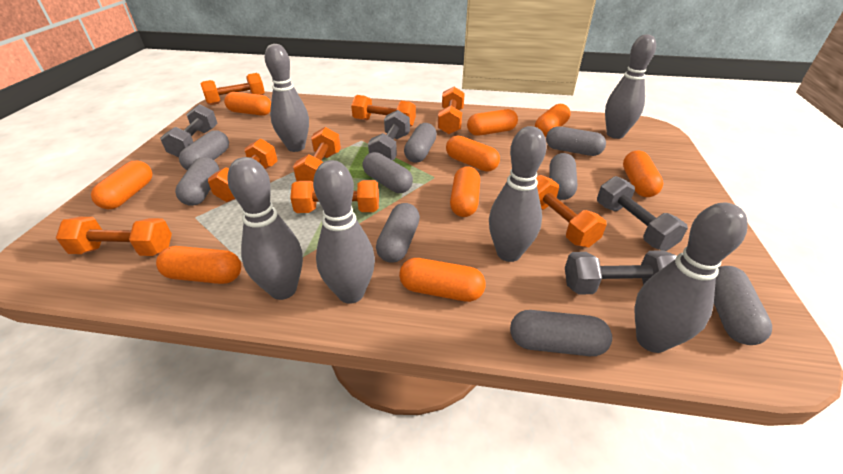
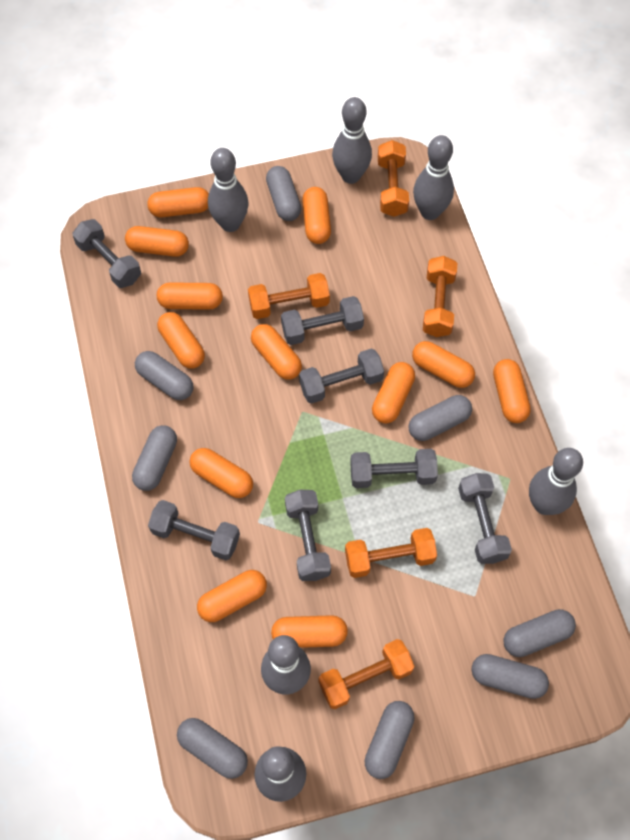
grey capsule: 9 -> 8
grey dumbbell: 4 -> 7
orange capsule: 9 -> 12
orange dumbbell: 8 -> 5

